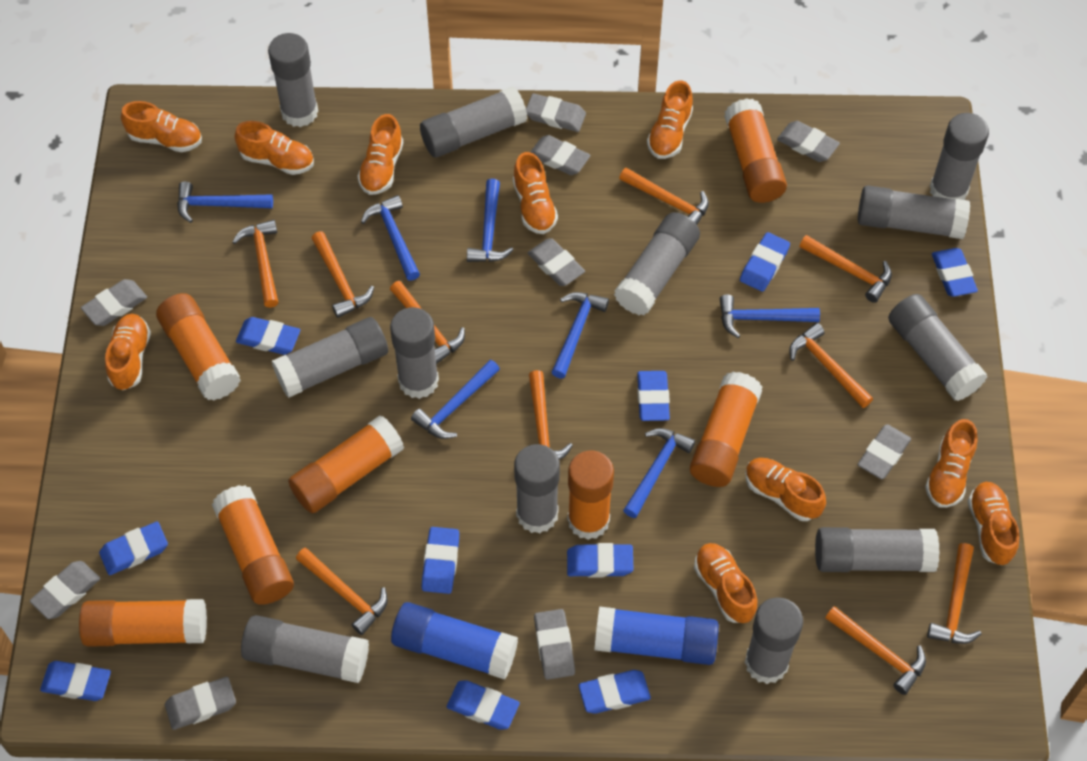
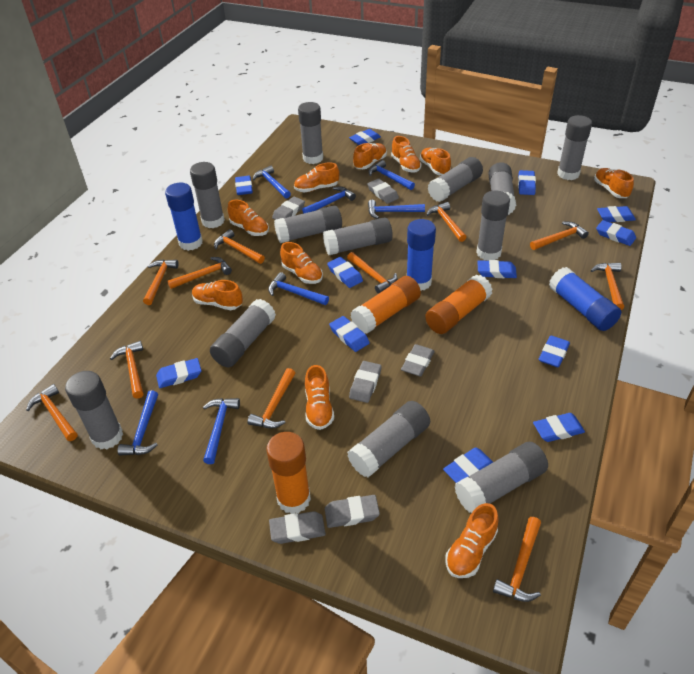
blue eraser: 10 -> 12
blue glue stick: 2 -> 3
grey eraser: 9 -> 6
orange glue stick: 7 -> 3
orange hammer: 10 -> 11

